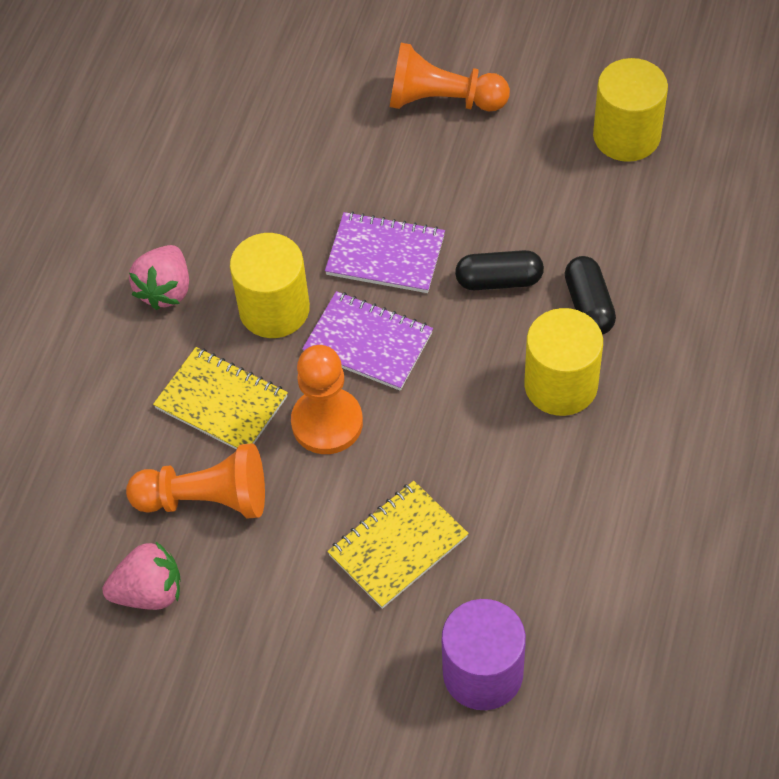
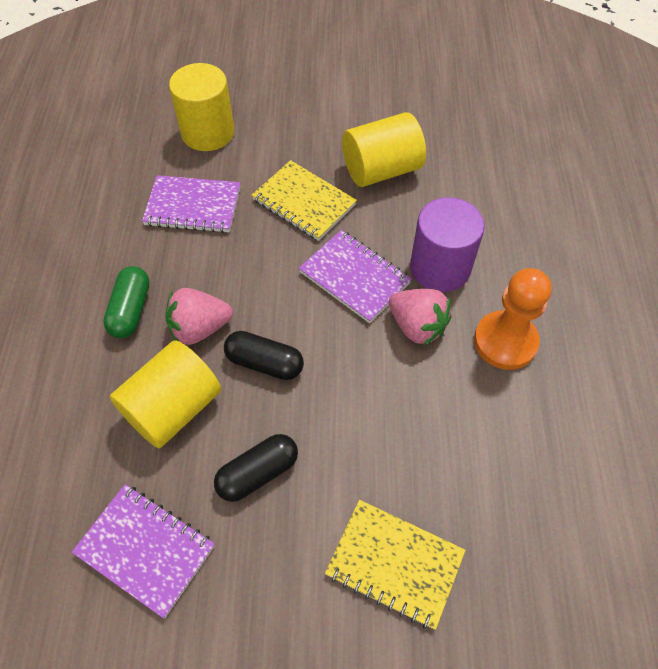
green capsule: 0 -> 1
orange pawn: 3 -> 1
purple notebook: 2 -> 3

